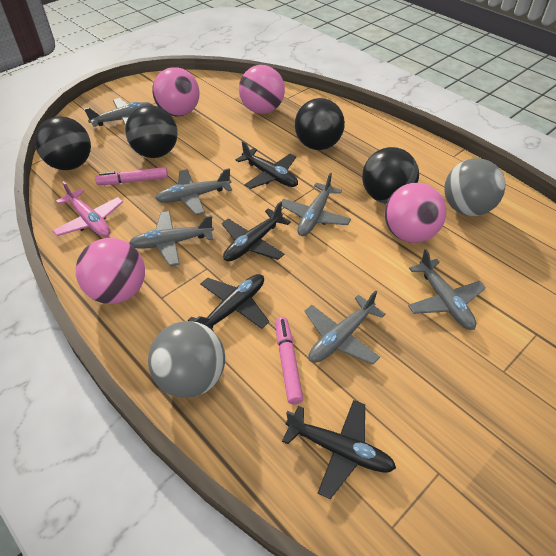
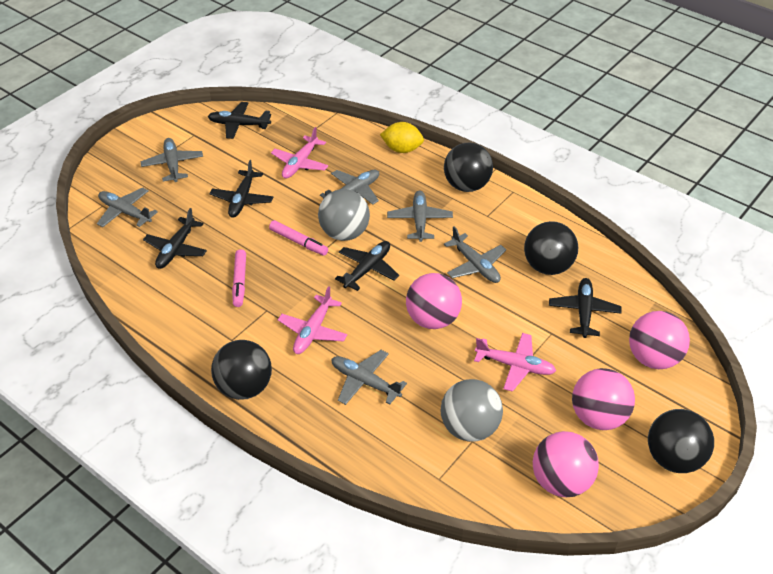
black plane: 4 -> 5
pink plane: 1 -> 3
yellow lemon: 0 -> 1

